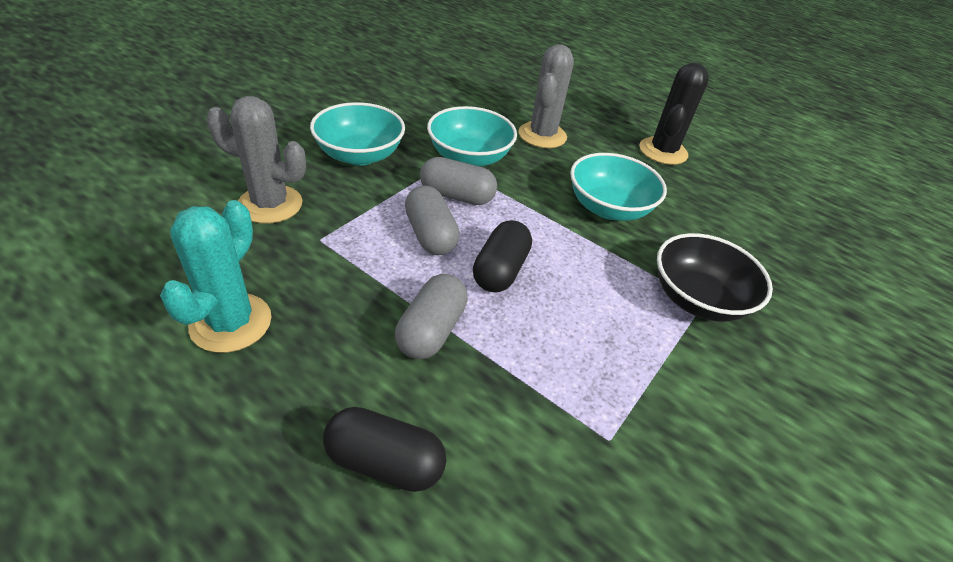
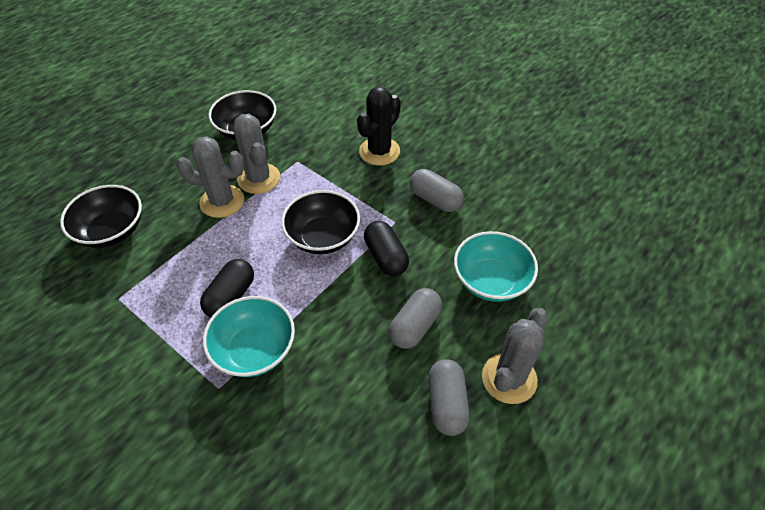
black bowl: 1 -> 3
grey cactus: 2 -> 3
turquoise bowl: 3 -> 2
turquoise cactus: 1 -> 0

